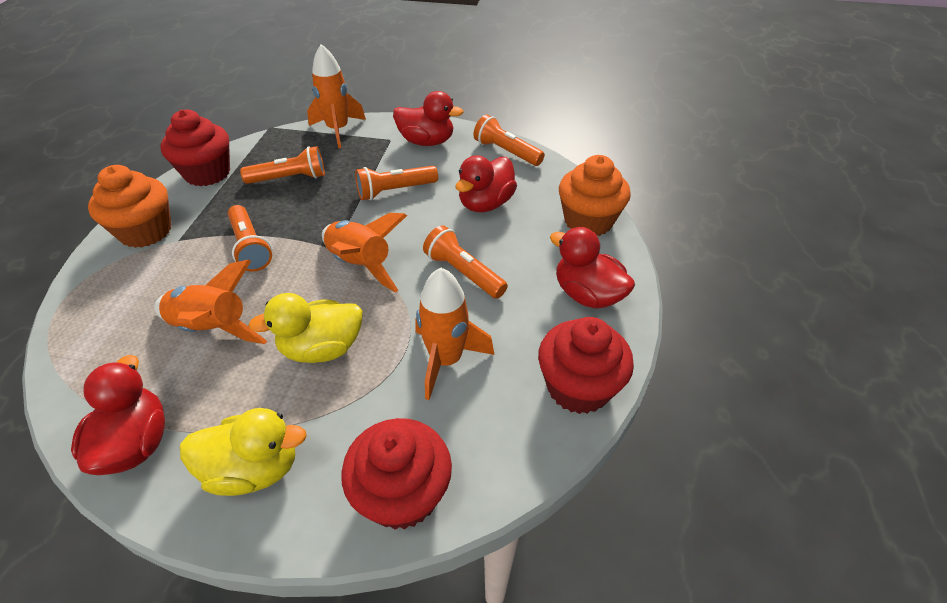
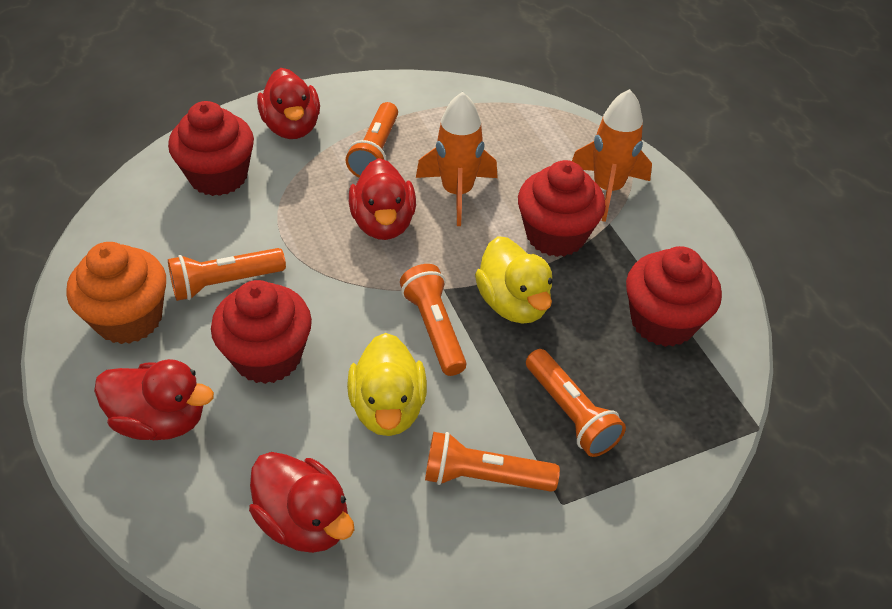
orange cupcake: 2 -> 1
orange rocket: 4 -> 2
red cupcake: 3 -> 4

